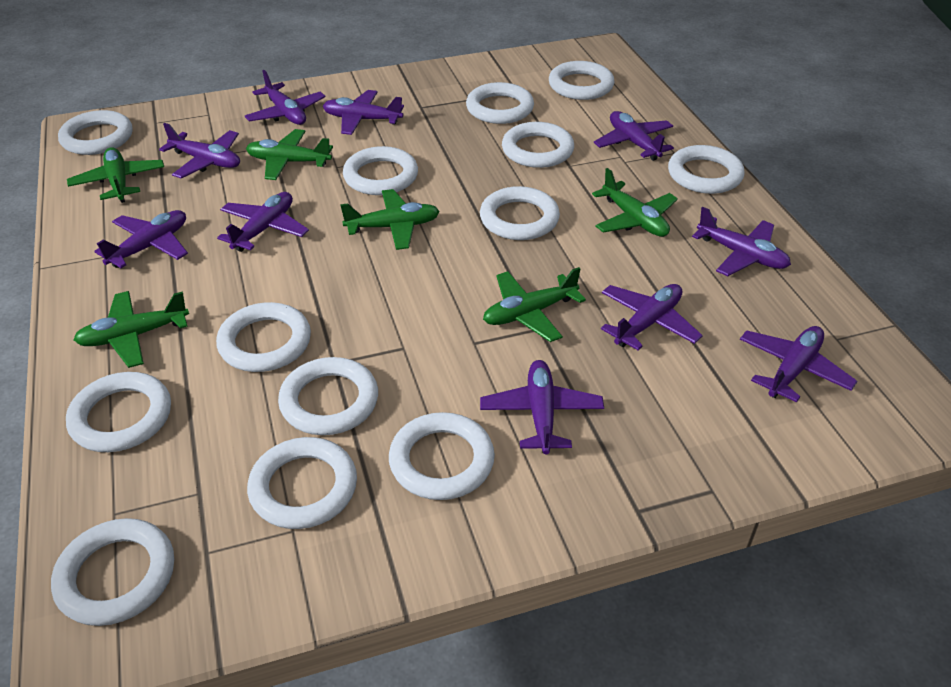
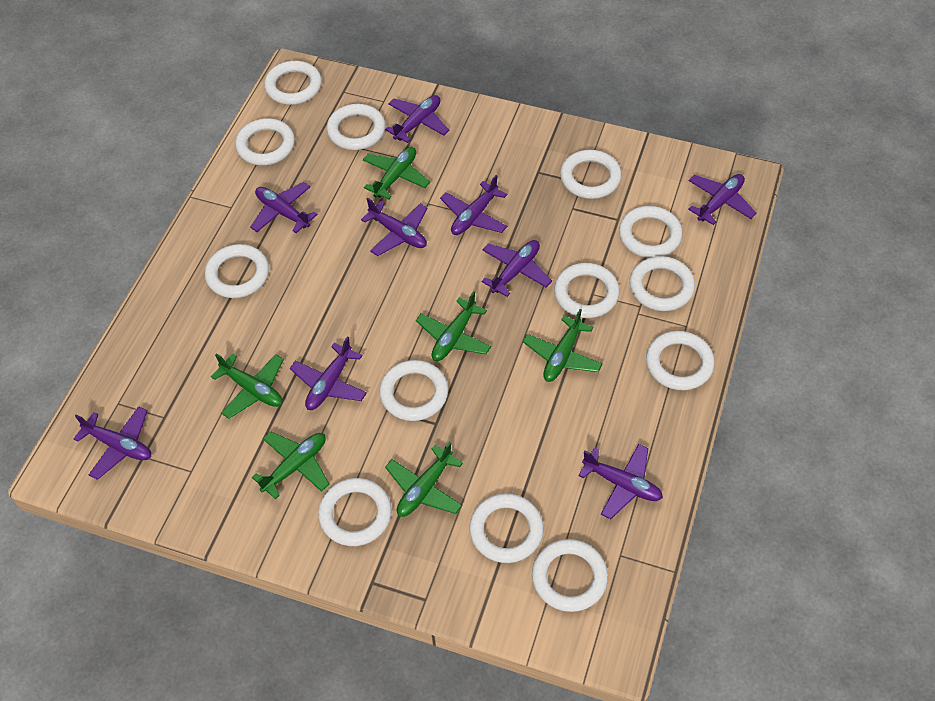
purple plane: 10 -> 9

